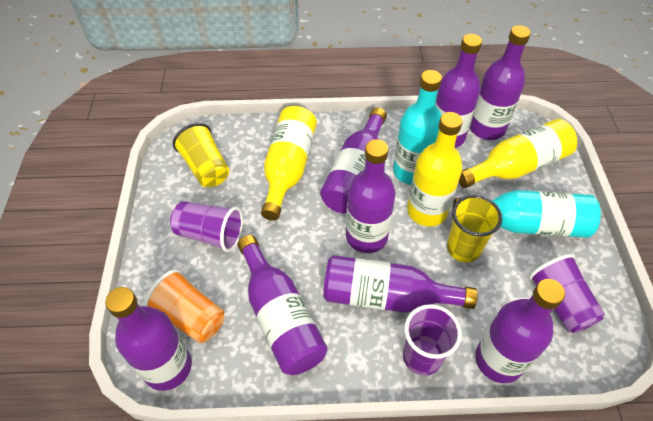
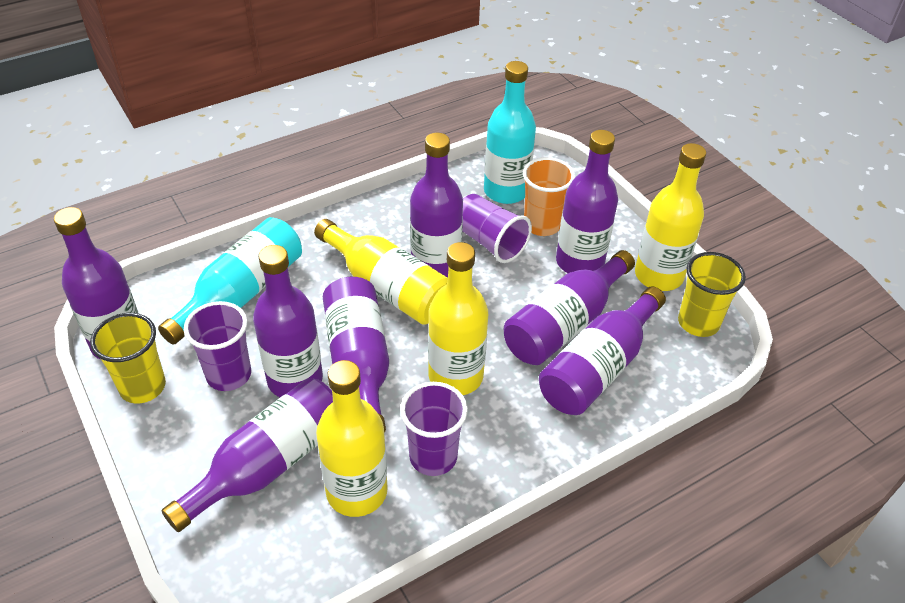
yellow bottle: 3 -> 4

